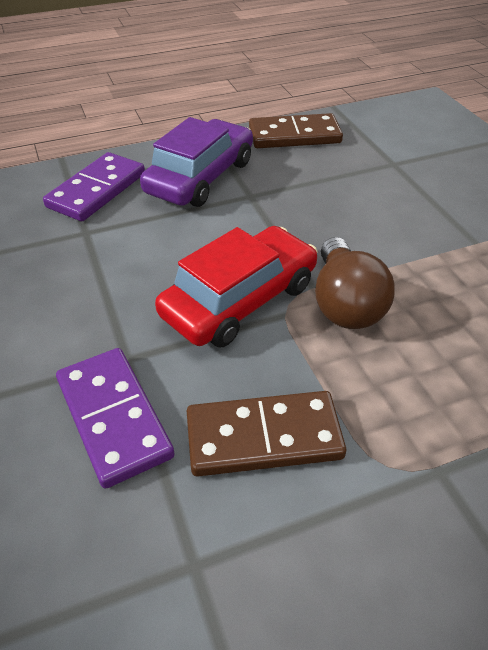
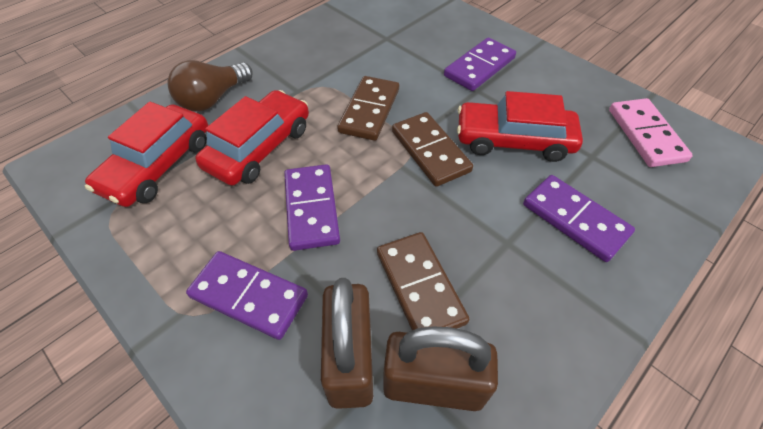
brown domino: 2 -> 3
brown padlock: 0 -> 2
pink domino: 0 -> 1
purple car: 1 -> 0
purple domino: 2 -> 4
red car: 1 -> 3

